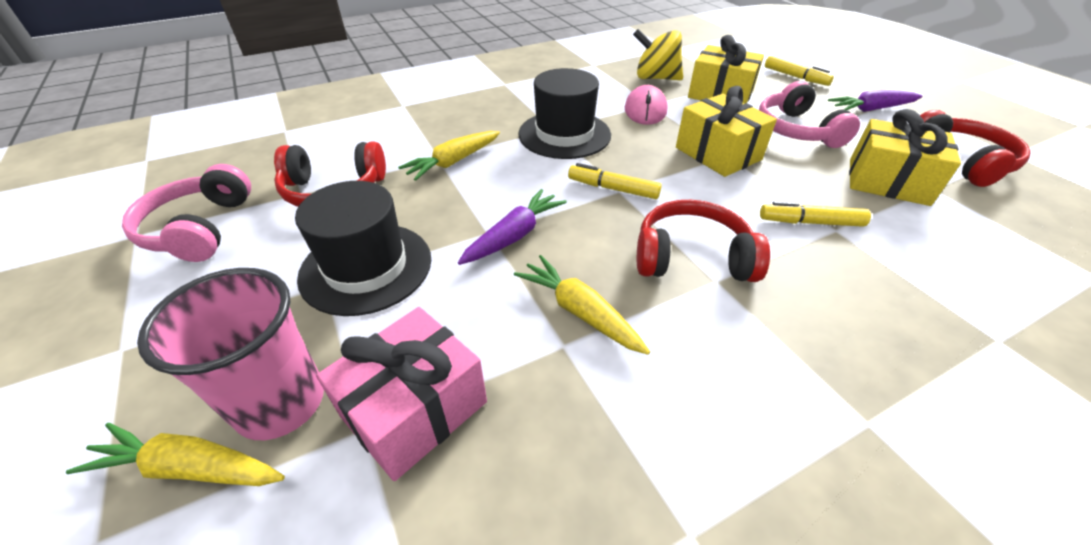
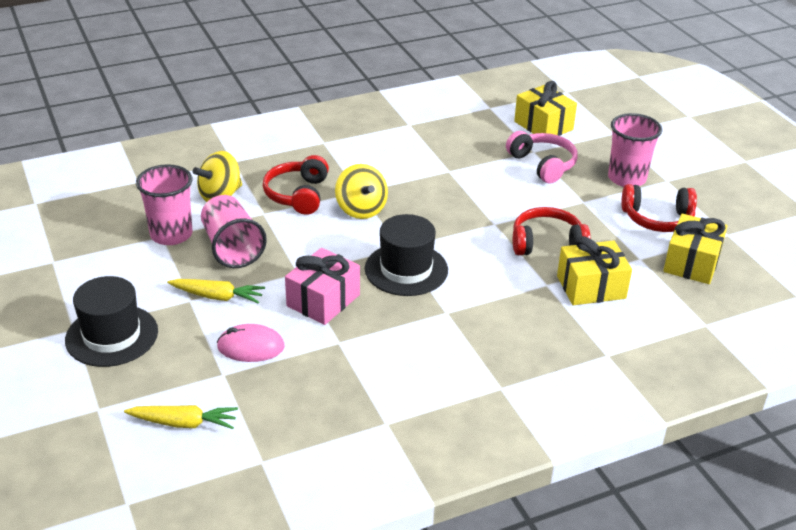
pink cup: 1 -> 3
pink headphones: 2 -> 1
purple carrot: 2 -> 0
yellow carrot: 3 -> 2
yellow marker: 3 -> 0
yellow spinning top: 1 -> 2

